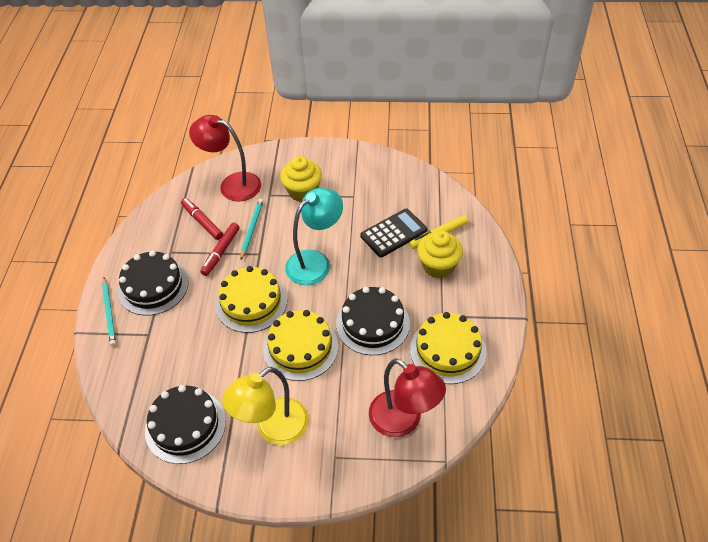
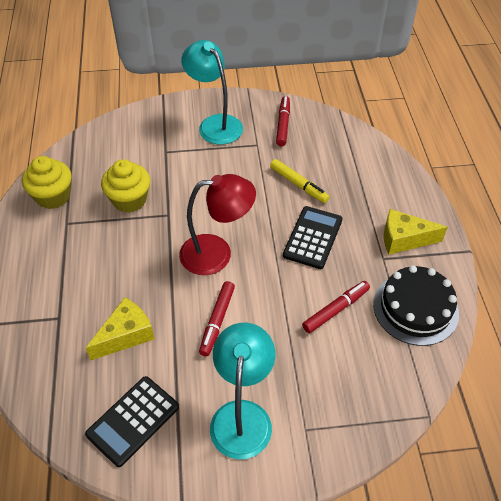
black cake: 3 -> 1
black calculator: 1 -> 2
red lamp: 2 -> 1
red marker: 2 -> 3
turquoise lamp: 1 -> 2
turquoise pencil: 2 -> 0
yellow cake: 3 -> 0
yellow cheese: 0 -> 2
yellow lamp: 1 -> 0

